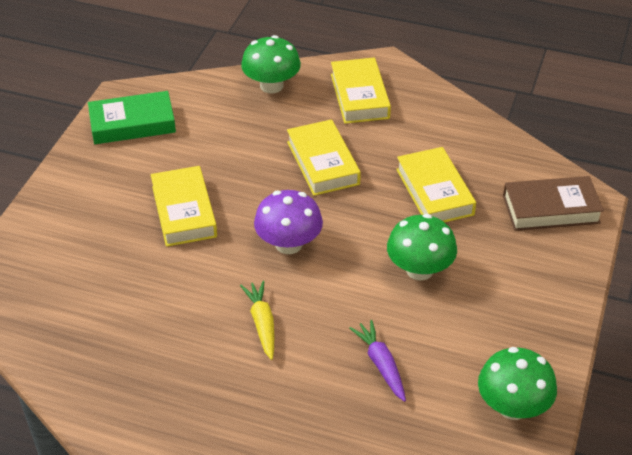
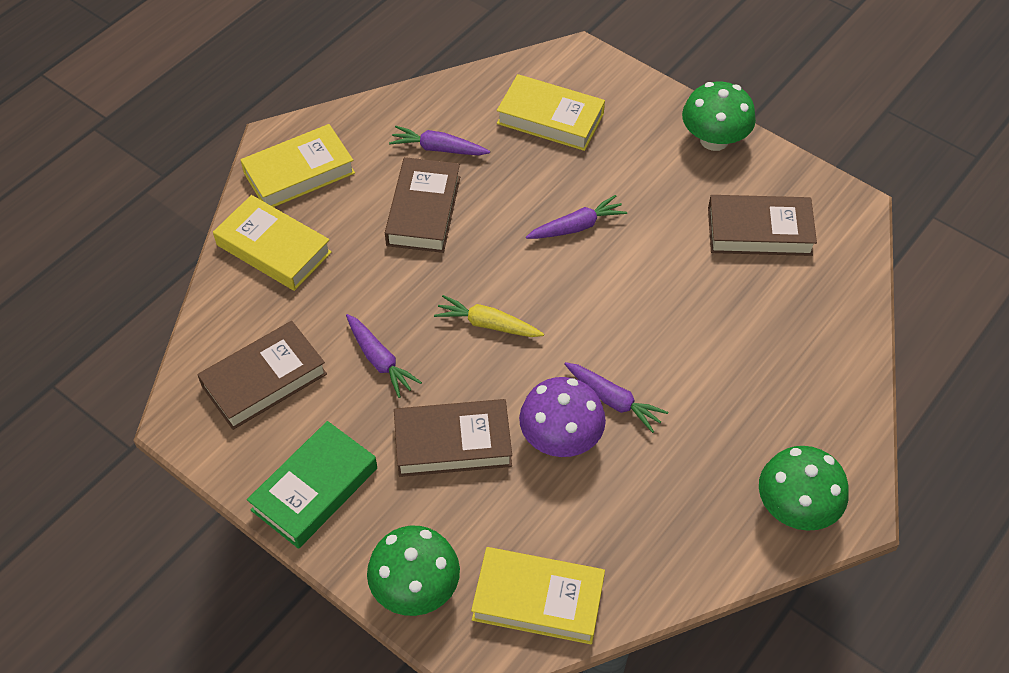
brown book: 1 -> 4
purple carrot: 1 -> 4

